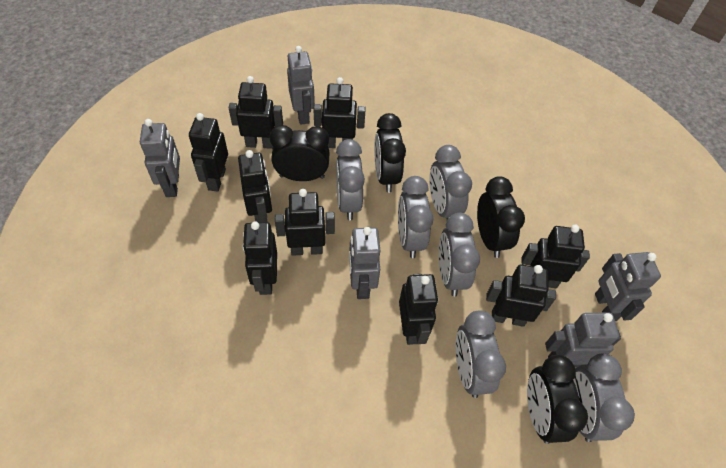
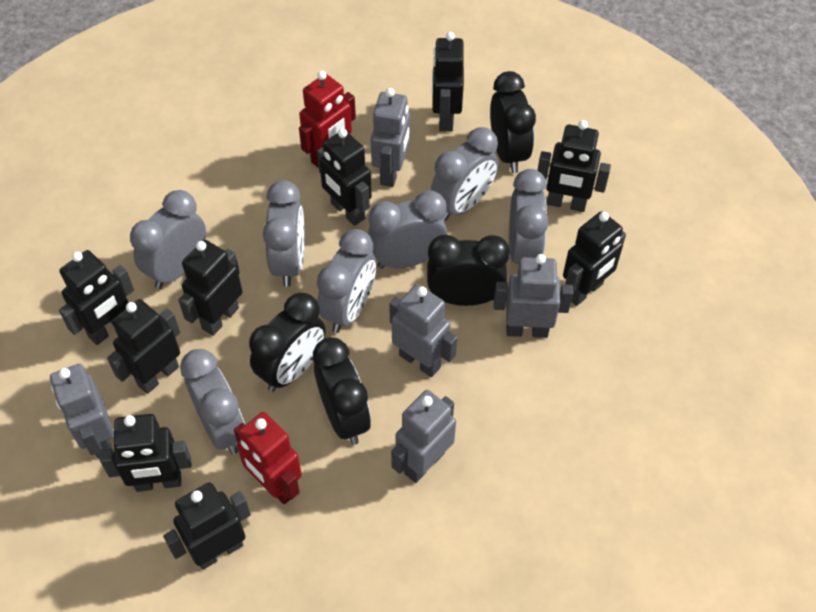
grey clock: 6 -> 7
red robot: 0 -> 2

